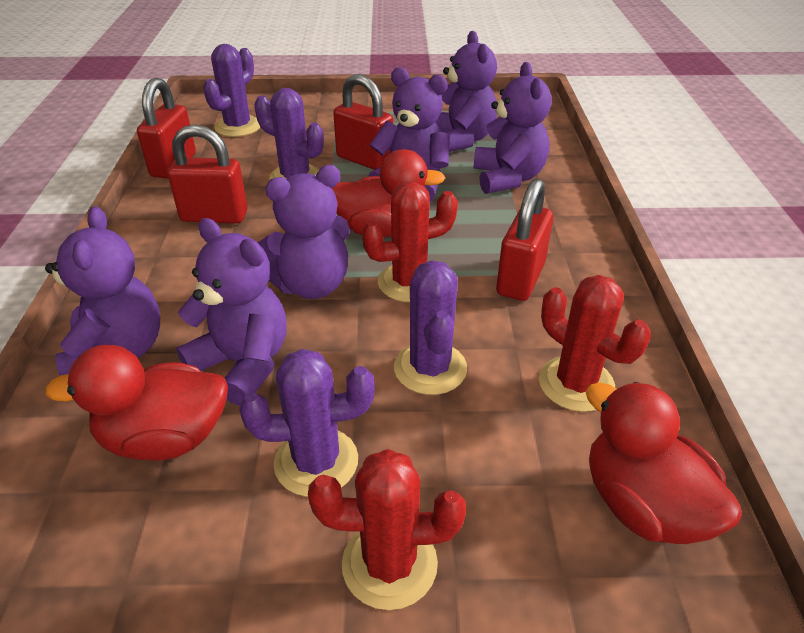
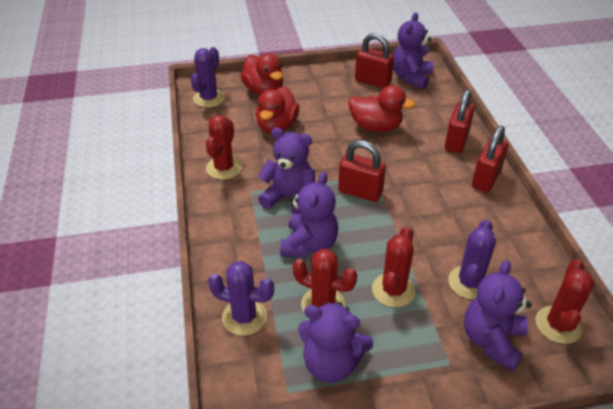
purple cactus: 4 -> 3
purple teddy bear: 6 -> 5
red cactus: 3 -> 4

